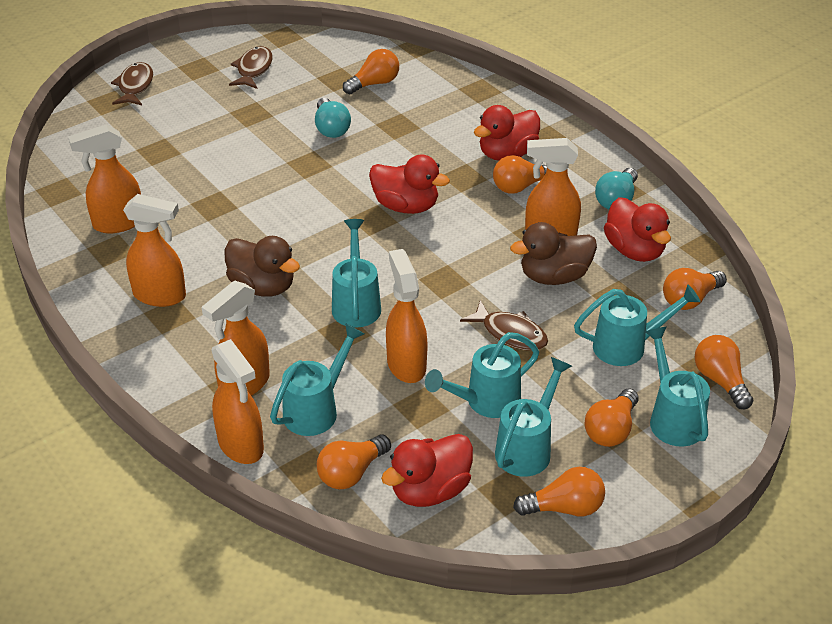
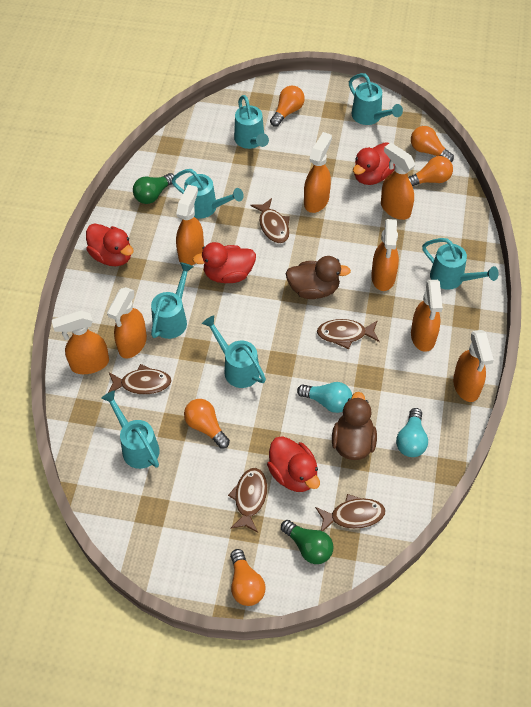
brown fish: 3 -> 5
green light bulb: 0 -> 2
orange light bulb: 7 -> 5
orange spray bottle: 6 -> 8
turquoise watering can: 6 -> 7

